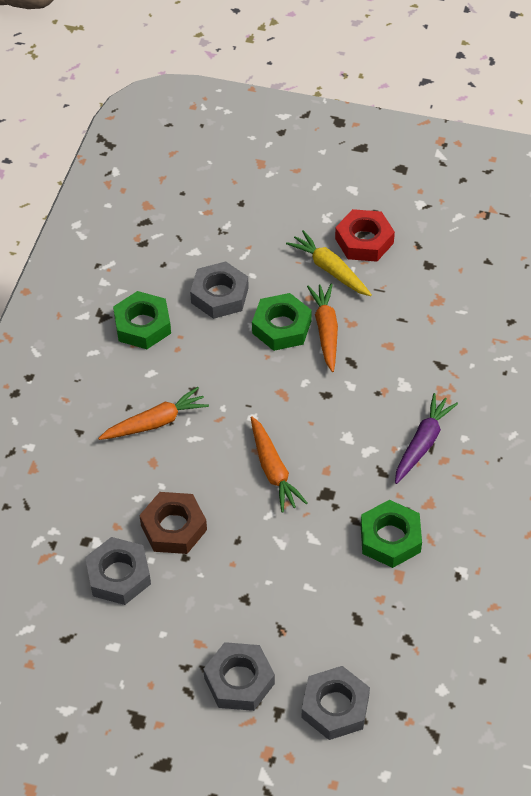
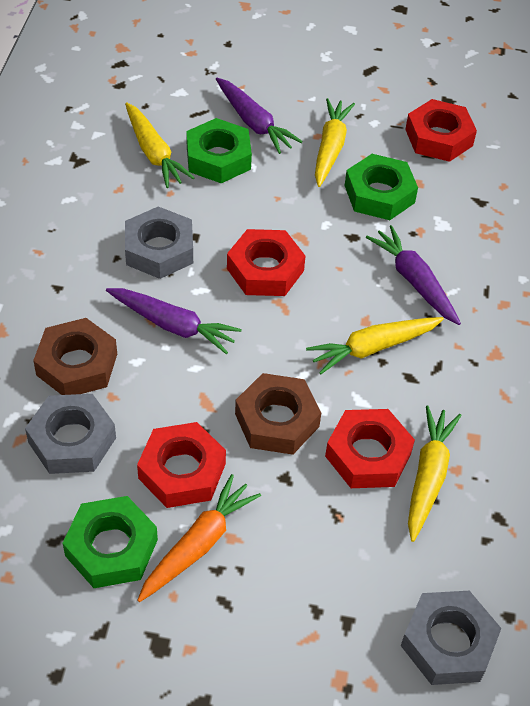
brown nut: 1 -> 2
grey nut: 4 -> 3
orange carrot: 3 -> 1
purple carrot: 1 -> 3
red nut: 1 -> 4
yellow carrot: 1 -> 4

